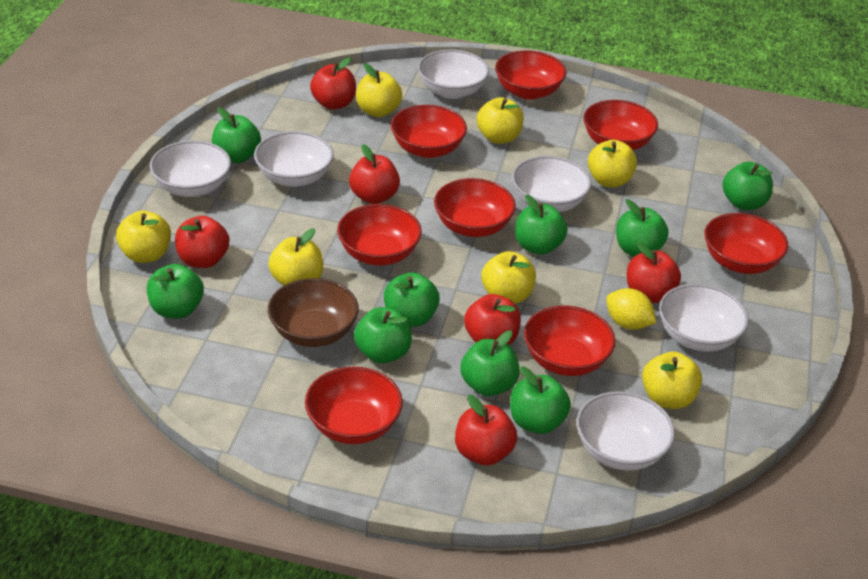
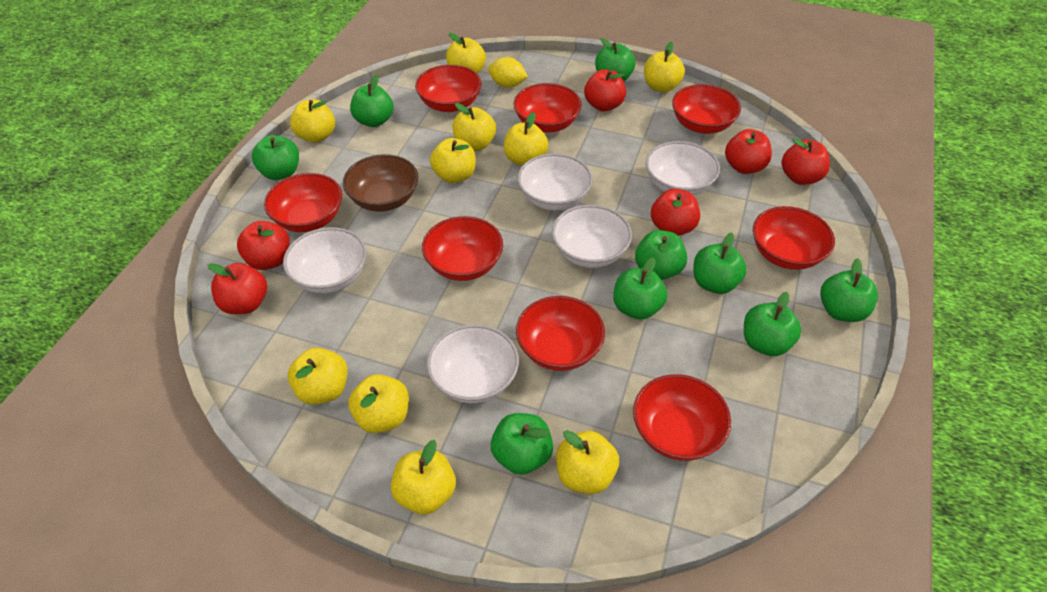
white bowl: 6 -> 5
yellow apple: 7 -> 10

